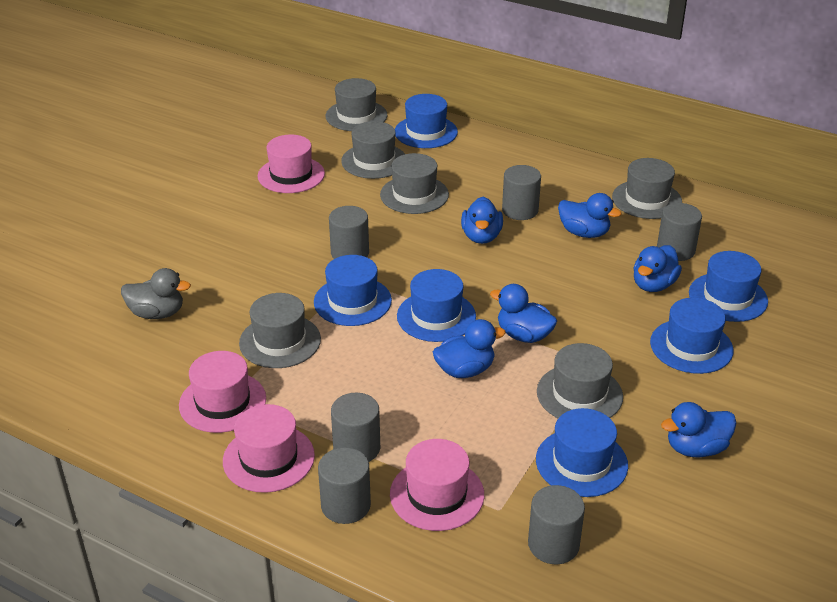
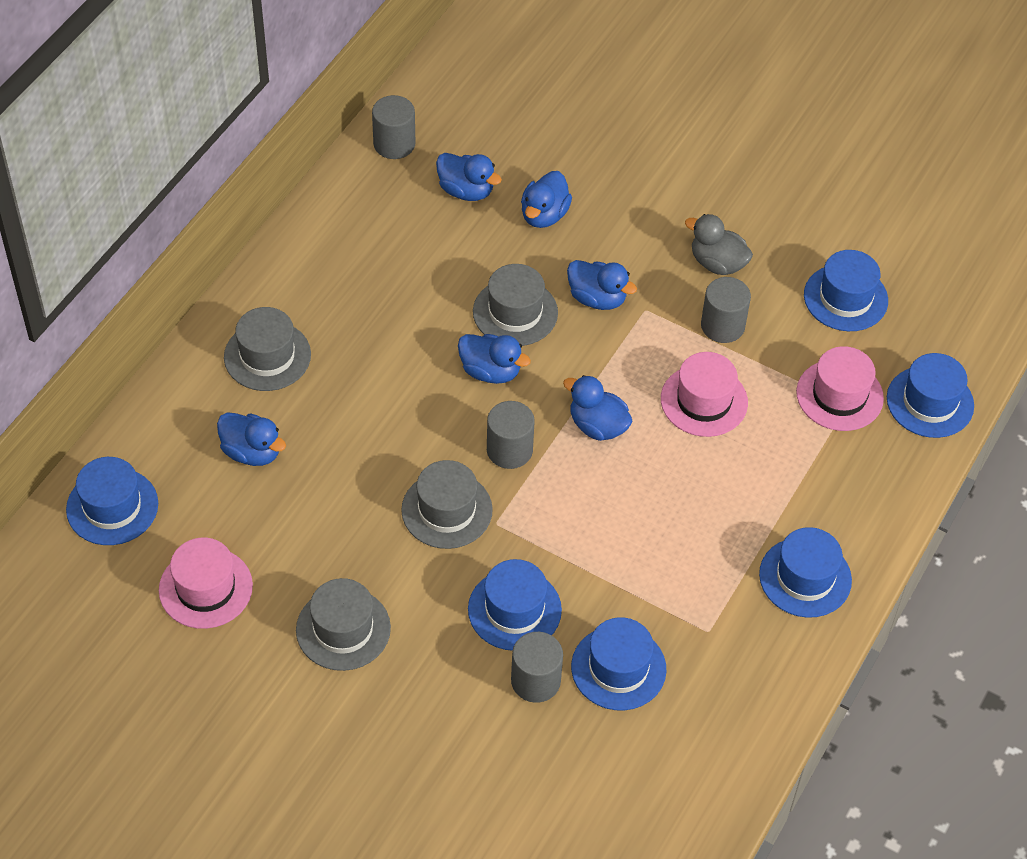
grey cylinder: 6 -> 4
grey hat: 6 -> 4
pink hat: 4 -> 3

